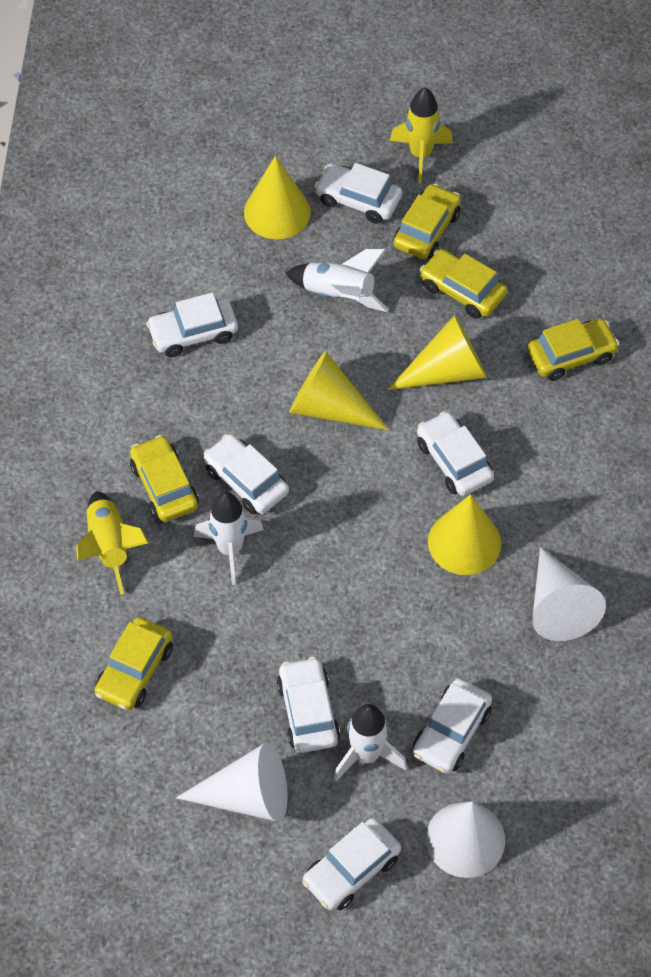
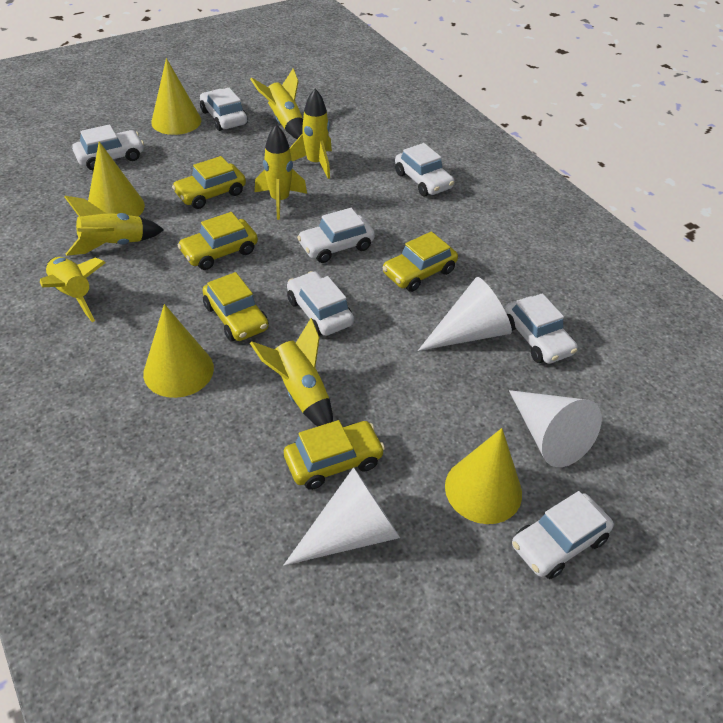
white rocket: 3 -> 0
yellow rocket: 2 -> 6

